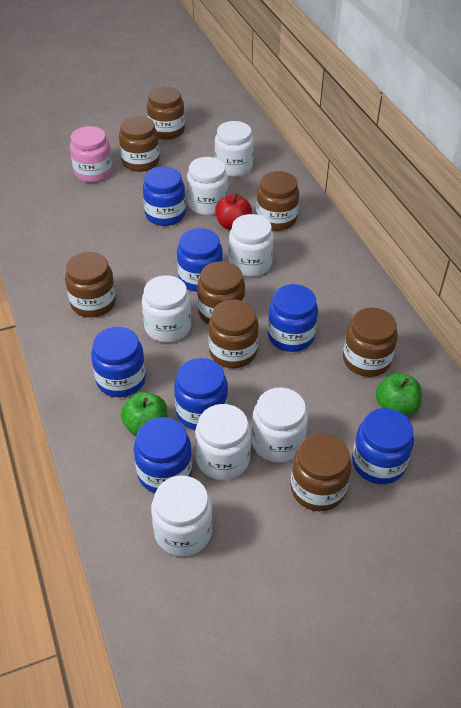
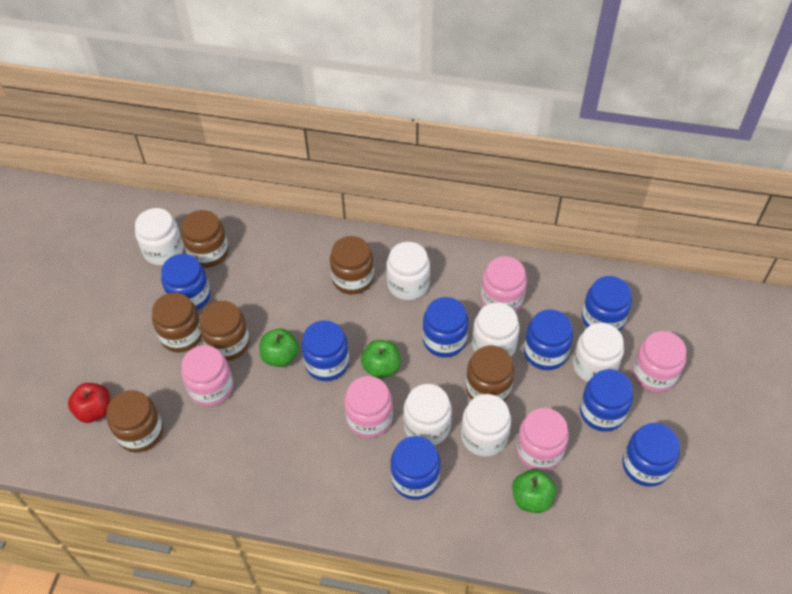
blue jar: 7 -> 8
brown jar: 8 -> 6
green apple: 2 -> 3
pink jar: 1 -> 5
white jar: 7 -> 6

